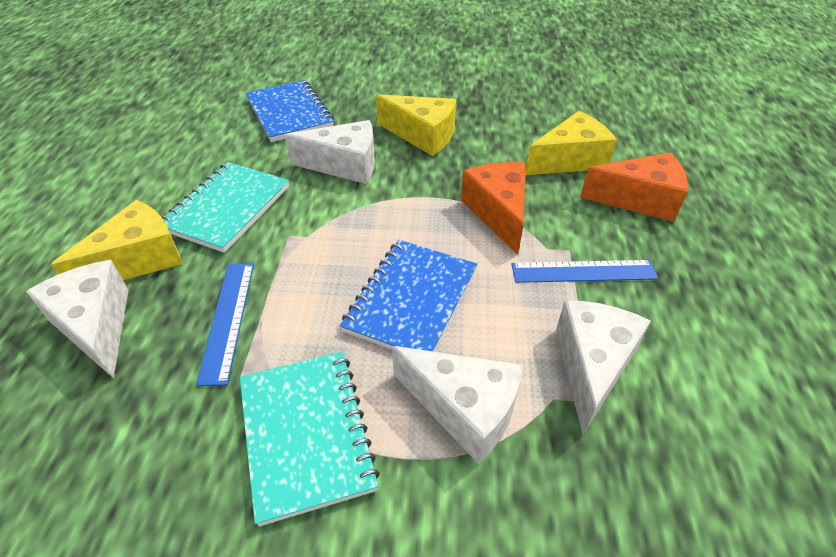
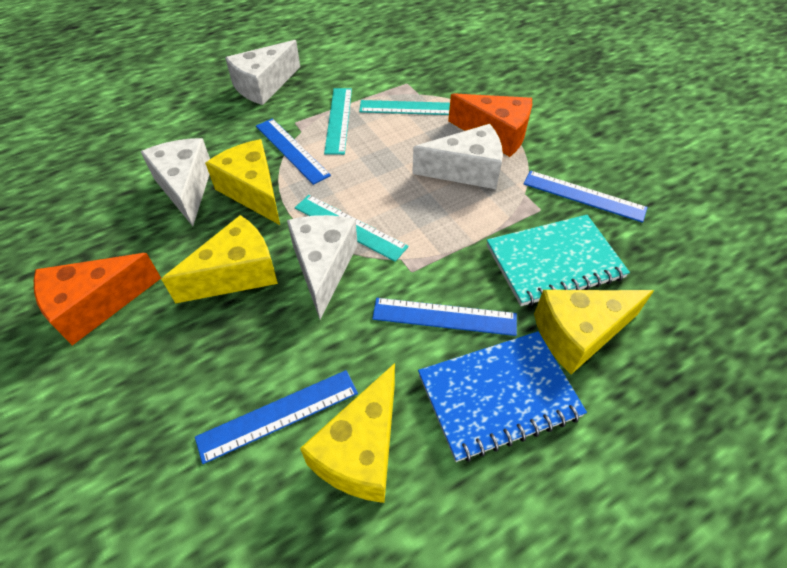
blue notebook: 2 -> 1
blue ruler: 2 -> 4
turquoise notebook: 2 -> 1
turquoise ruler: 0 -> 3
yellow cheese: 3 -> 4

